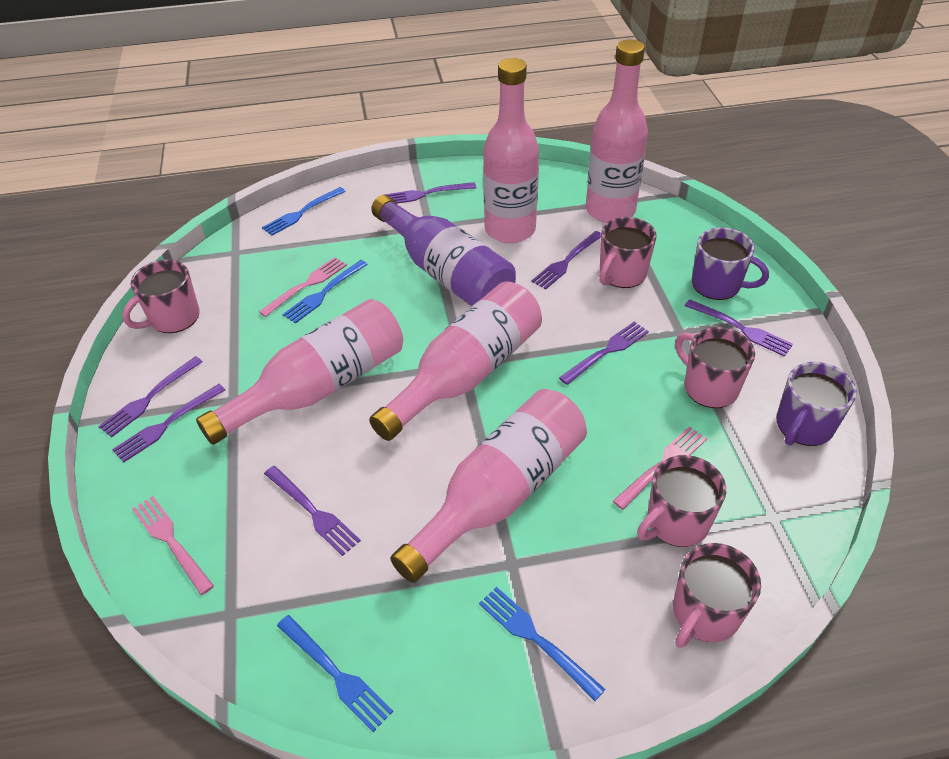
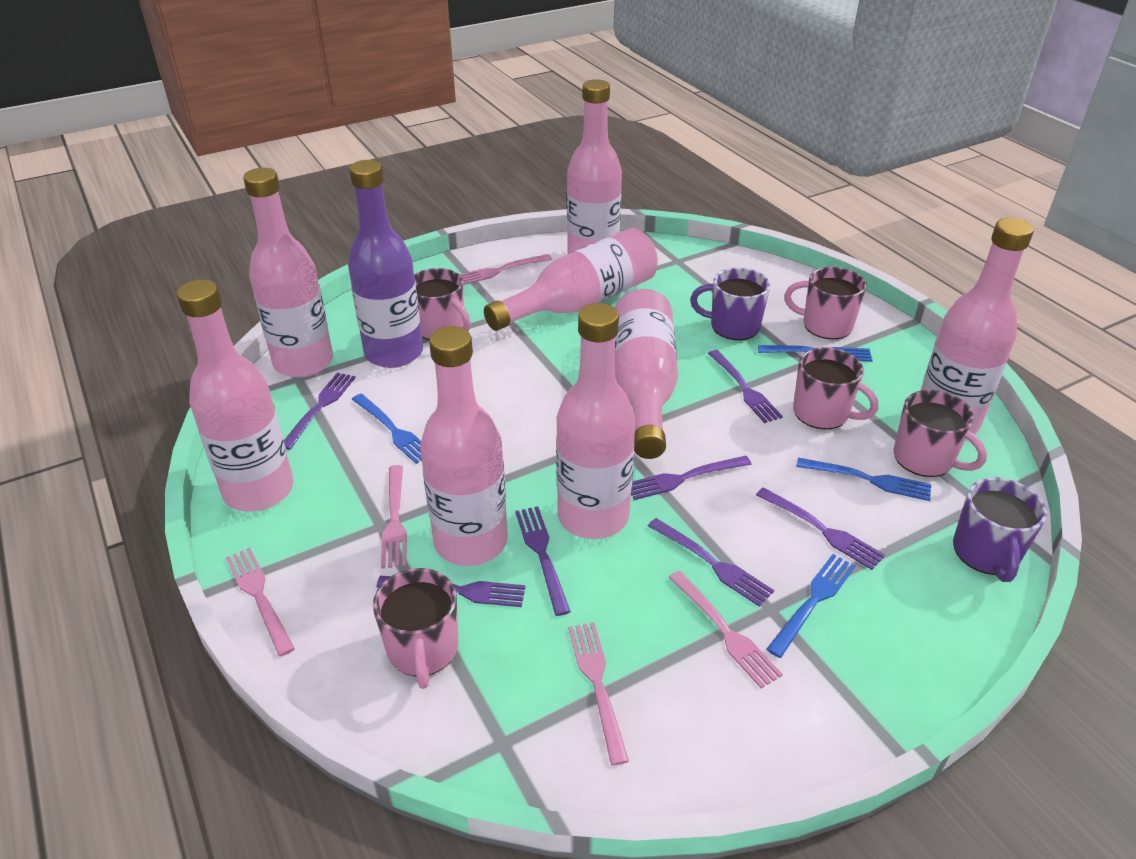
pink bottle: 5 -> 8
pink fork: 3 -> 5

